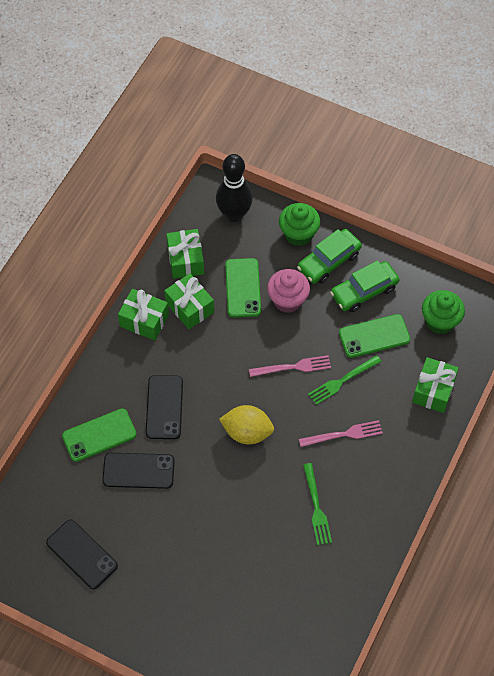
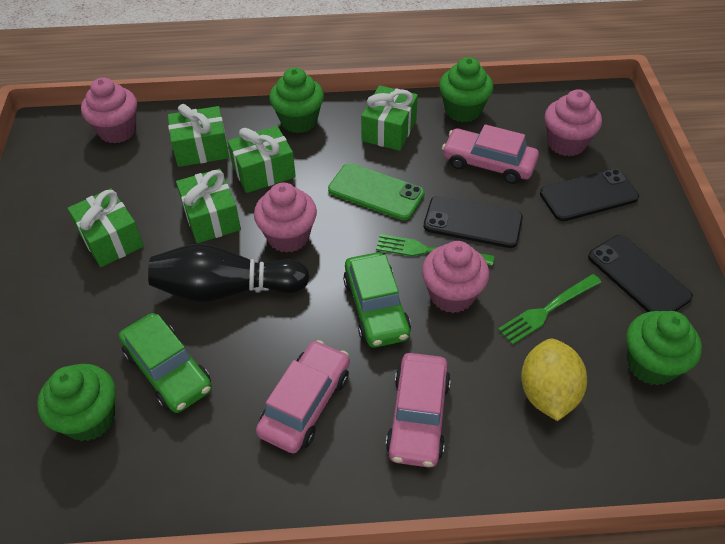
green cupcake: 2 -> 4
green gift: 4 -> 5
green phone: 3 -> 1
pink car: 0 -> 3
pink cupcake: 1 -> 4
pink fork: 2 -> 0

